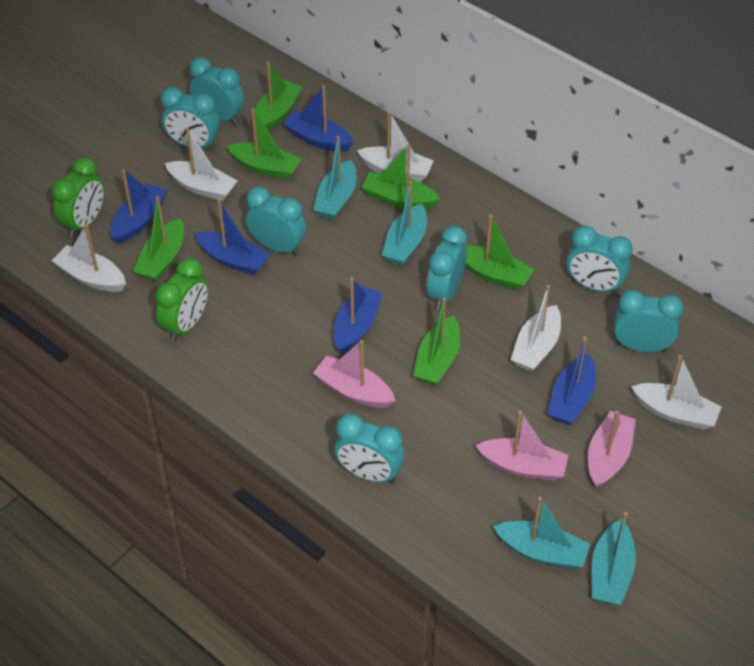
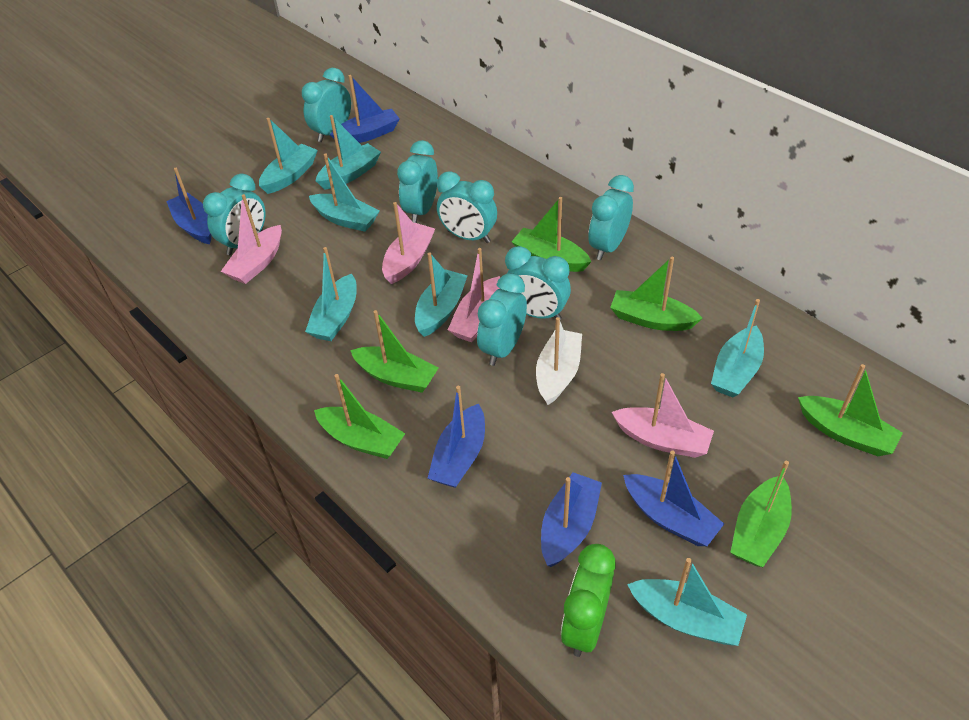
green clock: 2 -> 1
pink boat: 3 -> 4
turquoise boat: 4 -> 7
white boat: 5 -> 1

